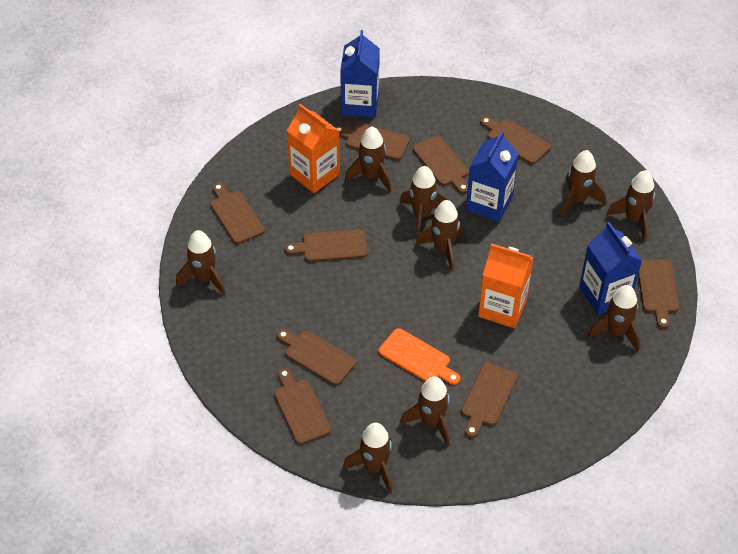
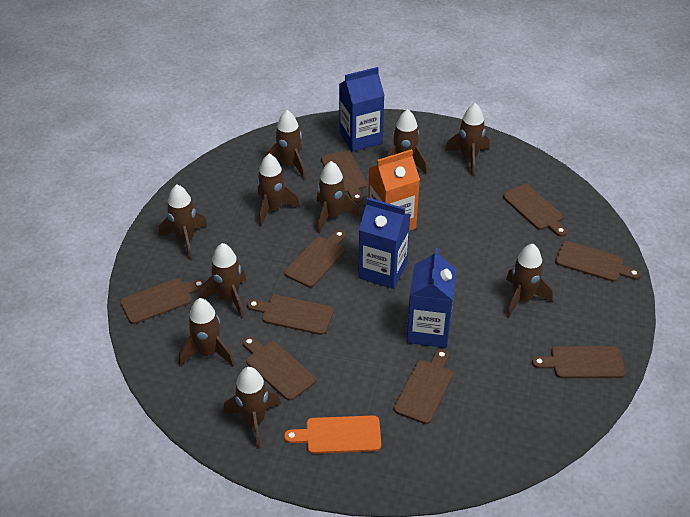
brown rocket: 9 -> 10
orange carton: 2 -> 1

